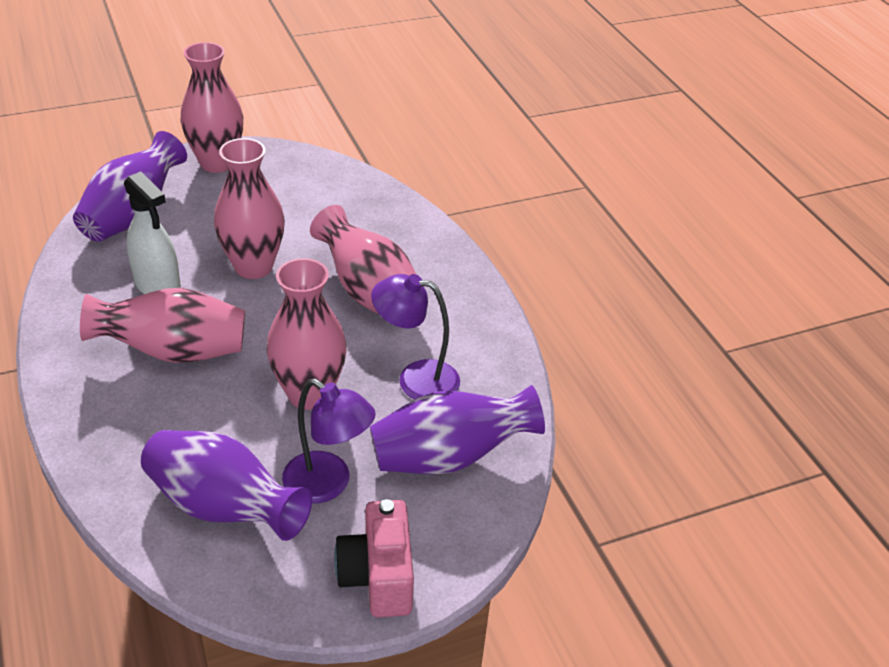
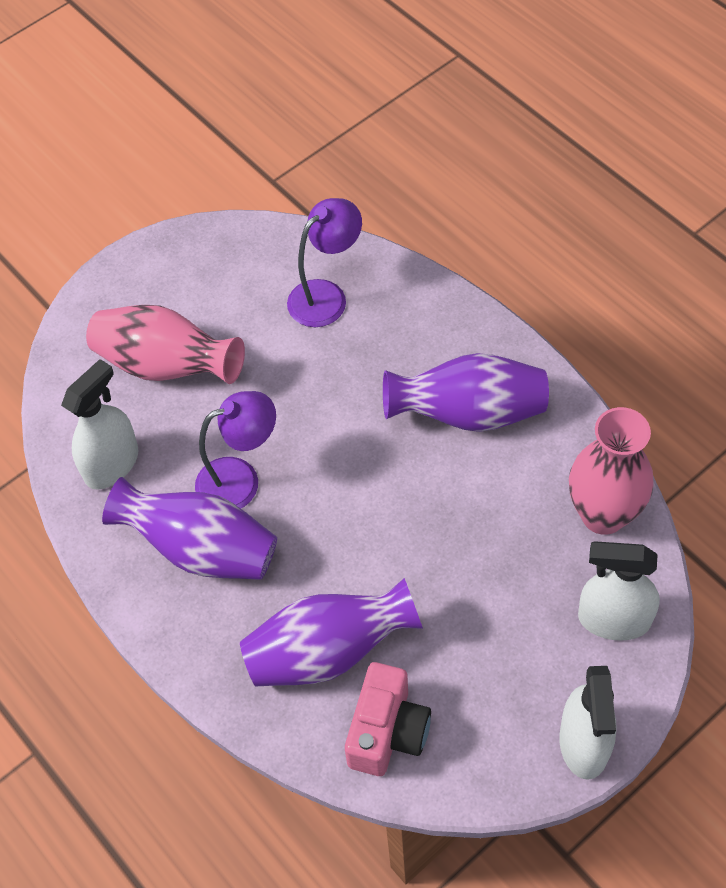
pink vase: 5 -> 2
white spray bottle: 1 -> 3

